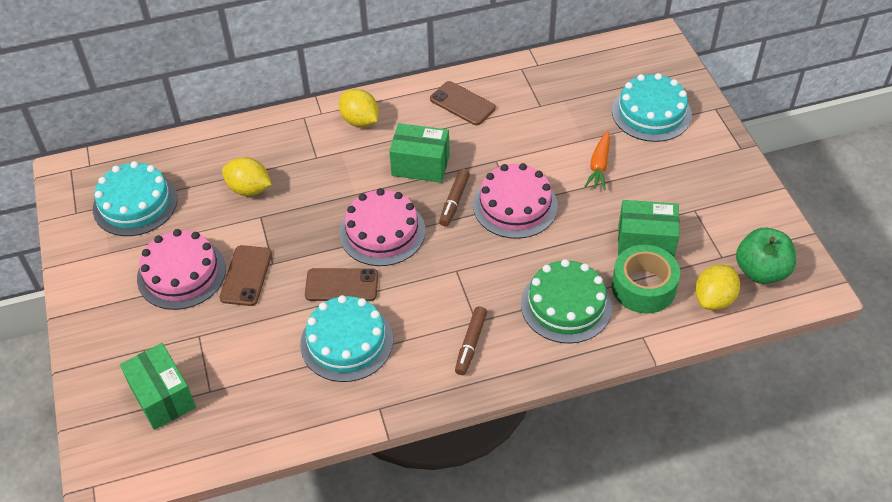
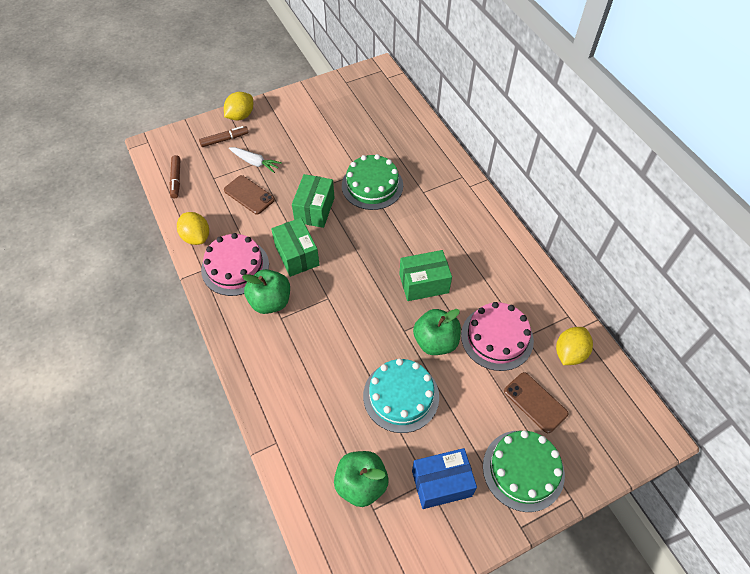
blue box: 0 -> 1
brown phone: 3 -> 2
green apple: 1 -> 3
green cake: 1 -> 2
green tape: 1 -> 0
orange carrot: 1 -> 0
pink cake: 3 -> 2
turquoise cake: 3 -> 1
white carrot: 0 -> 1

